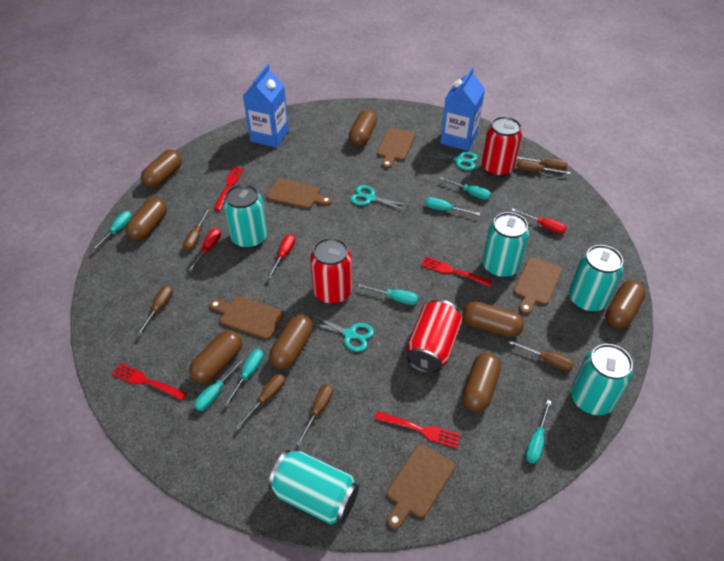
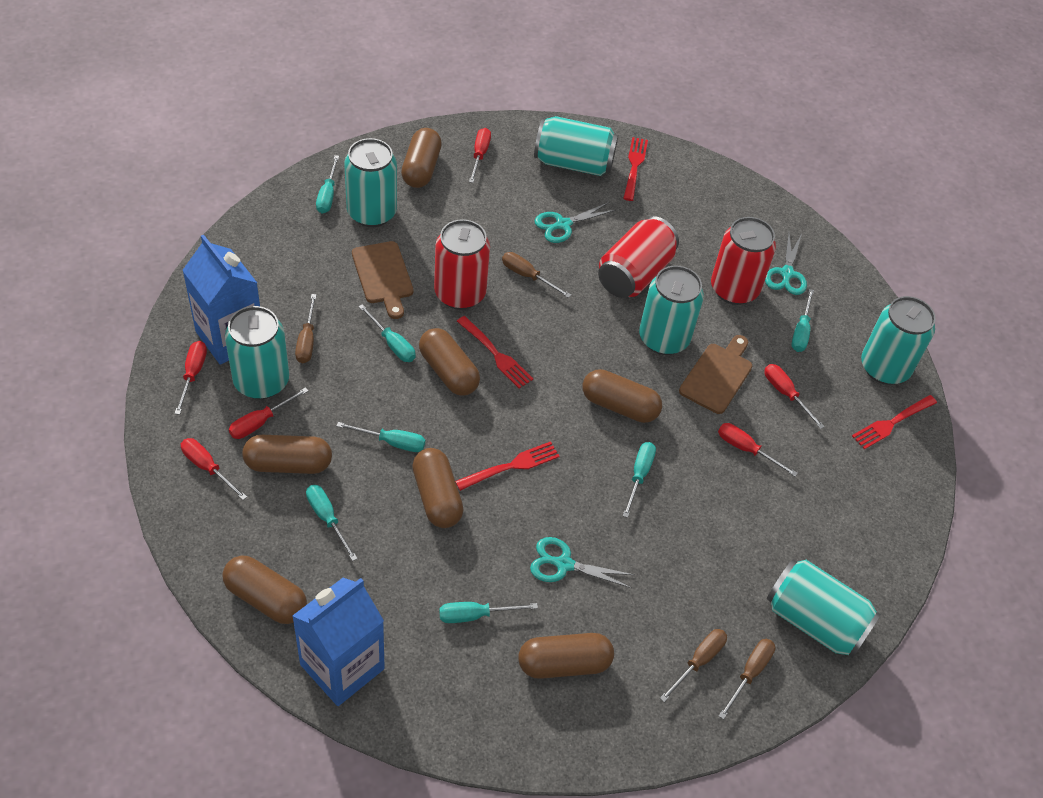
brown capsule: 8 -> 7
brown cutting board: 5 -> 2
brown screwdriver: 7 -> 4
red screwdriver: 3 -> 6
turquoise can: 5 -> 6

